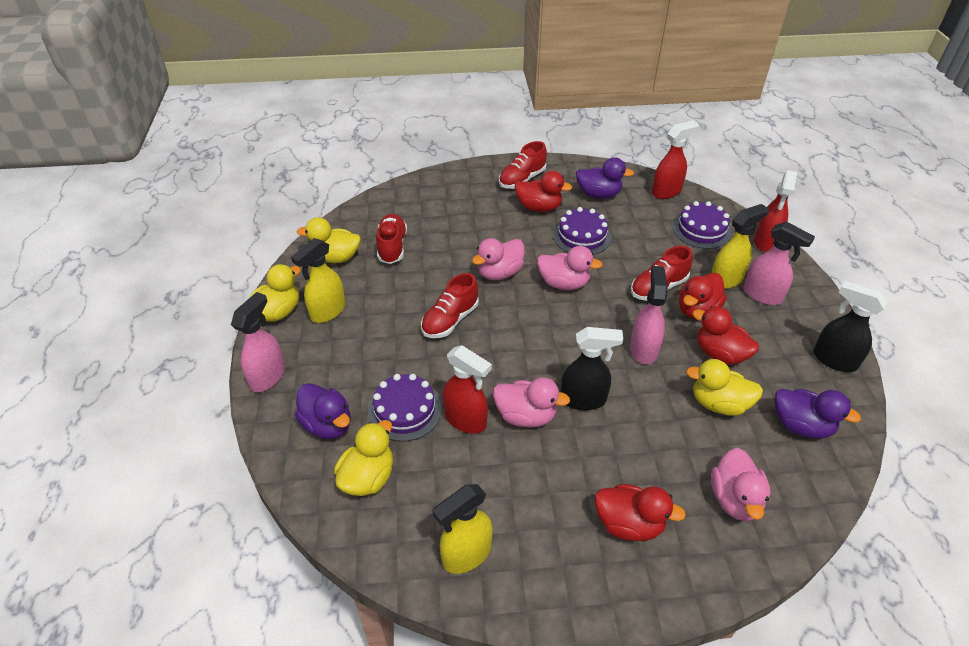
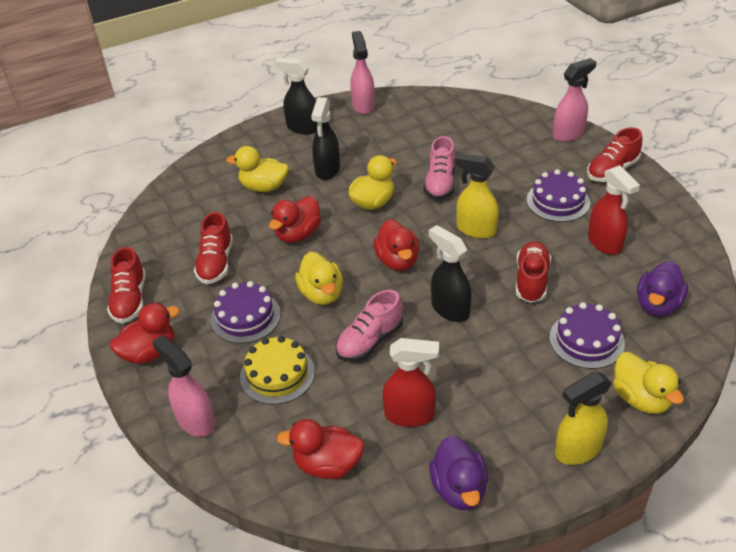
black spray bottle: 2 -> 3
pink duck: 4 -> 0
pink shoe: 0 -> 2
purple duck: 3 -> 2
red spray bottle: 3 -> 2
yellow cake: 0 -> 1
yellow spray bottle: 3 -> 2

